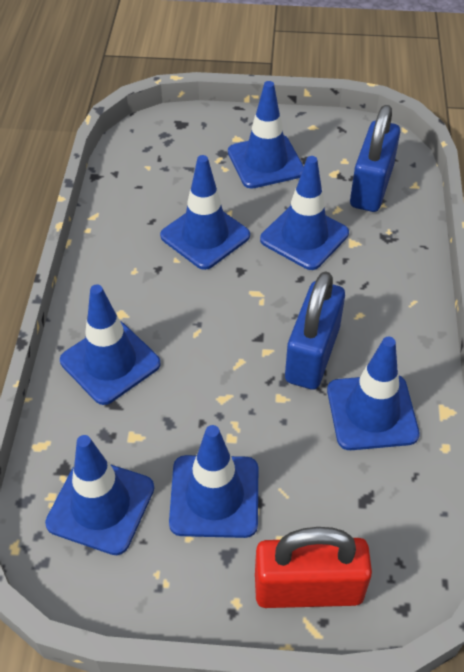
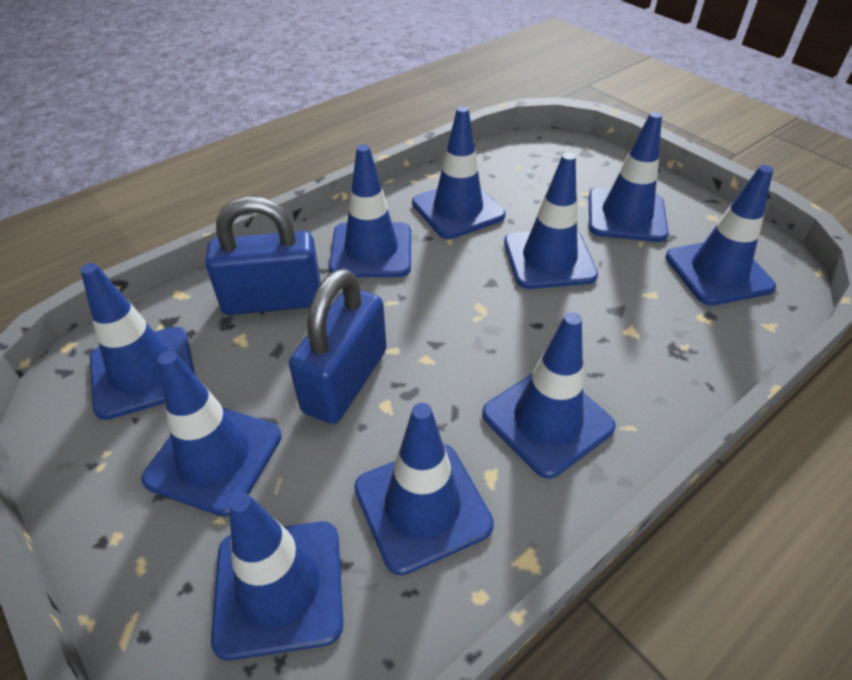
blue traffic cone: 7 -> 10
red padlock: 1 -> 0

